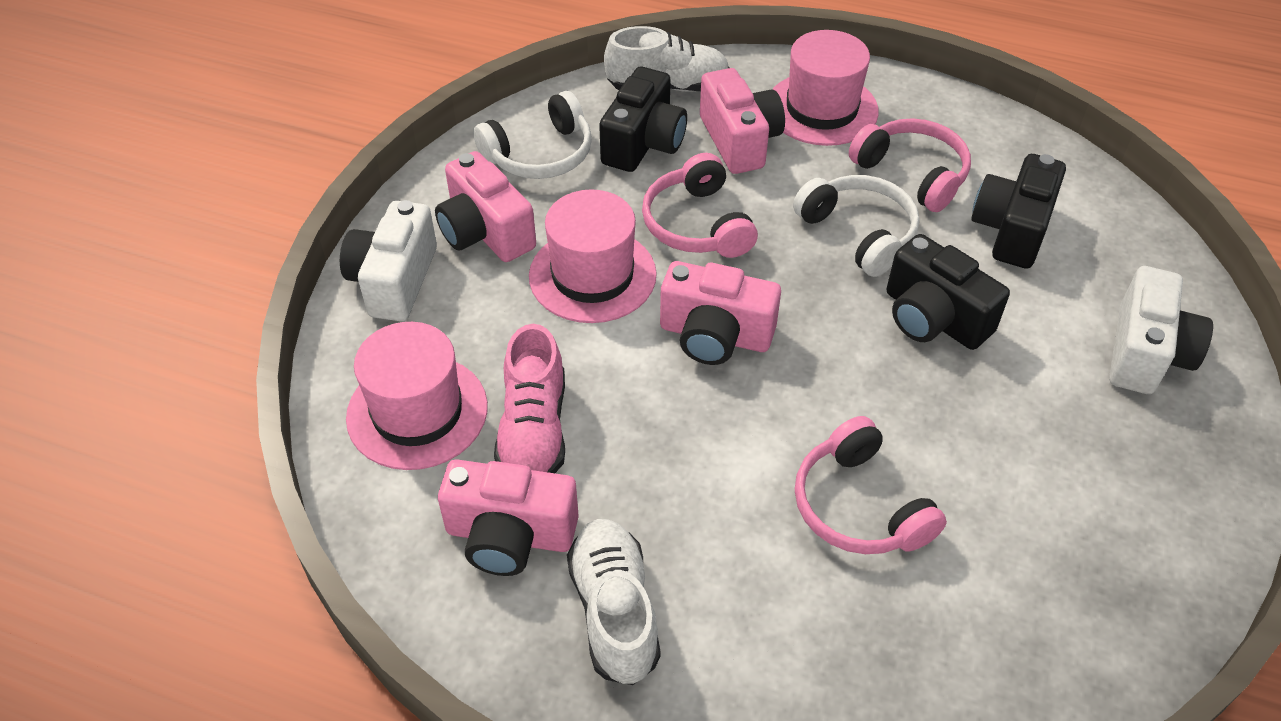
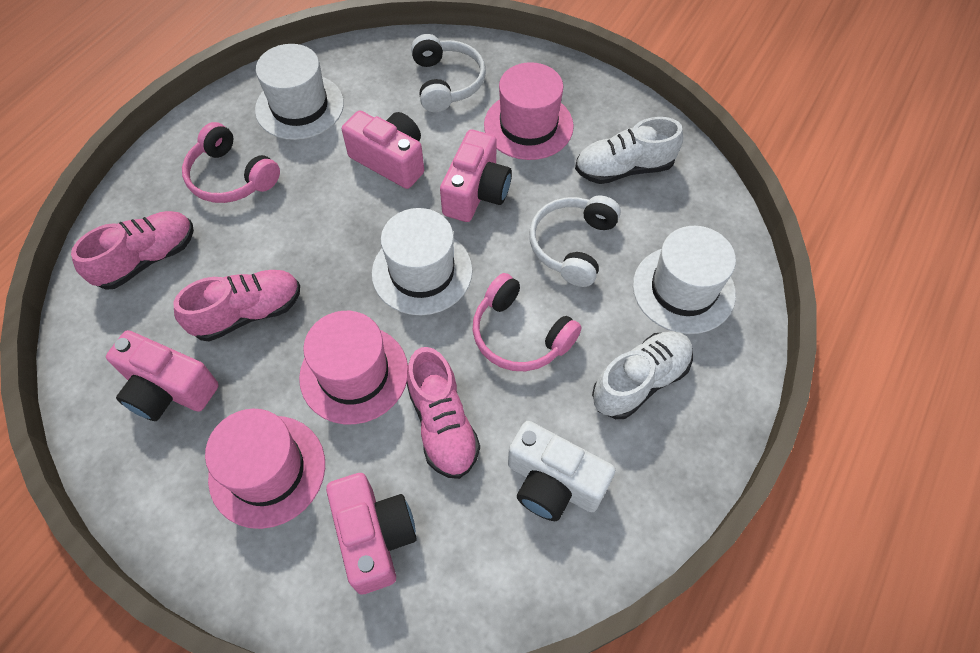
black camera: 3 -> 0
pink headphones: 3 -> 2
pink shoe: 1 -> 3
white camera: 2 -> 1
white hat: 0 -> 3

